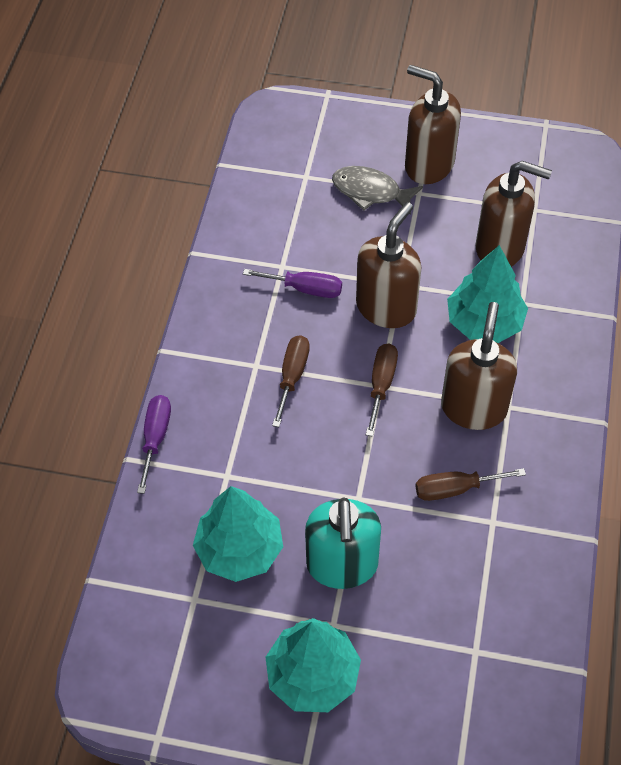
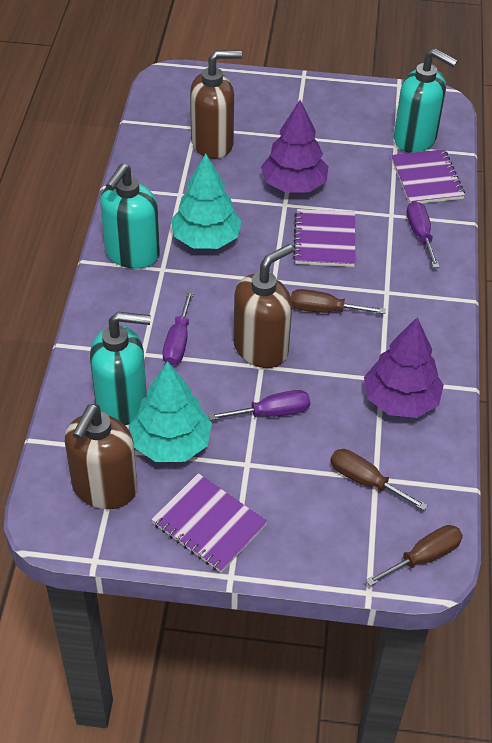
brown soap dispenser: 4 -> 3
grey fish: 1 -> 0
purple notebook: 0 -> 3
purple screwdriver: 2 -> 3
purple tree: 0 -> 2
turquoise soap dispenser: 1 -> 3
turquoise tree: 3 -> 2

